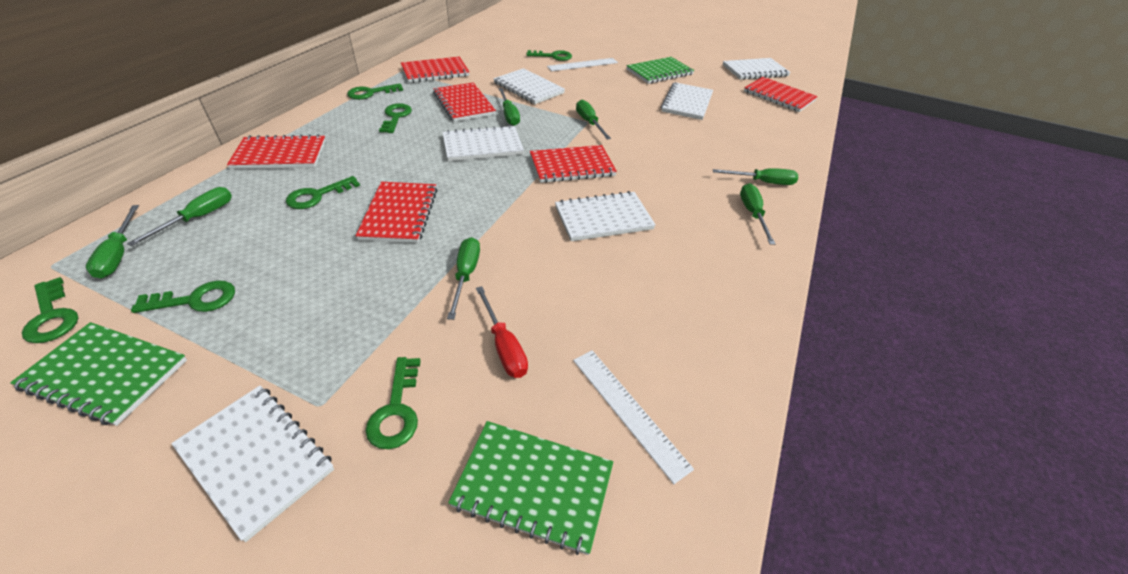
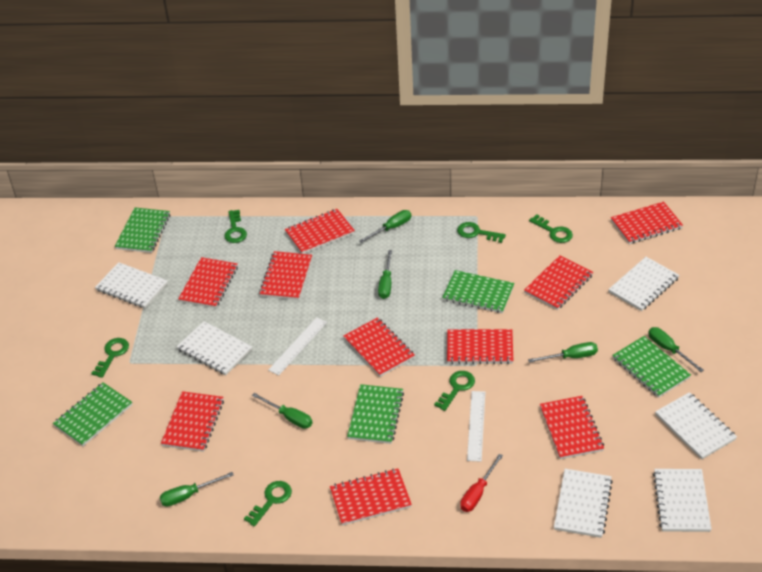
green key: 7 -> 6
green notebook: 3 -> 5
green screwdriver: 7 -> 6
red notebook: 6 -> 10

